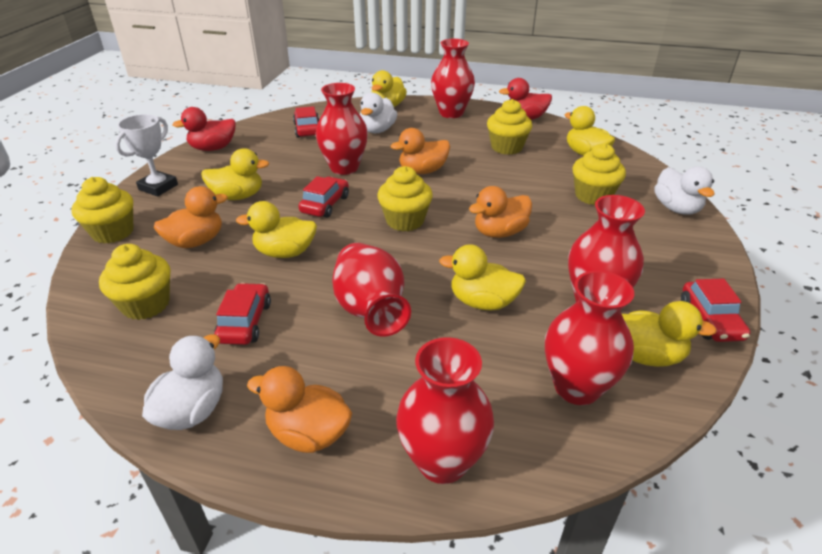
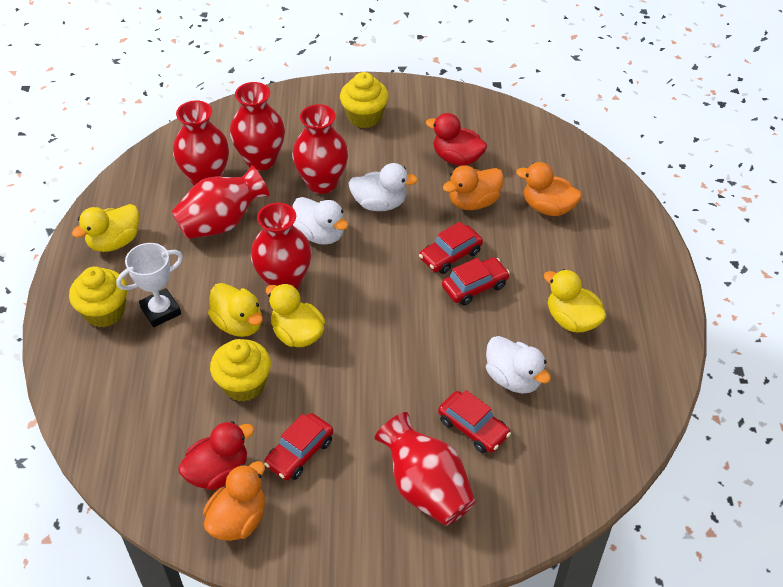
orange duck: 4 -> 3
yellow cupcake: 5 -> 3
yellow duck: 6 -> 4

